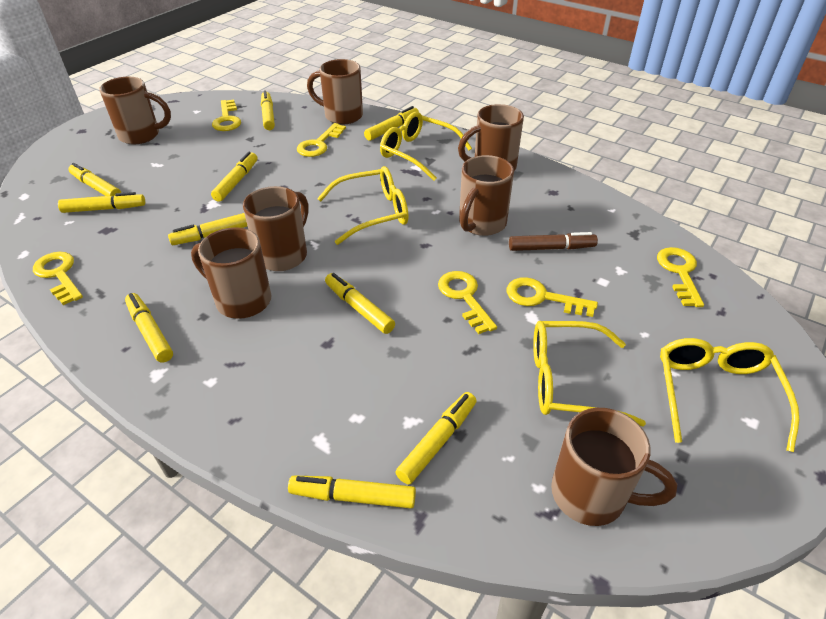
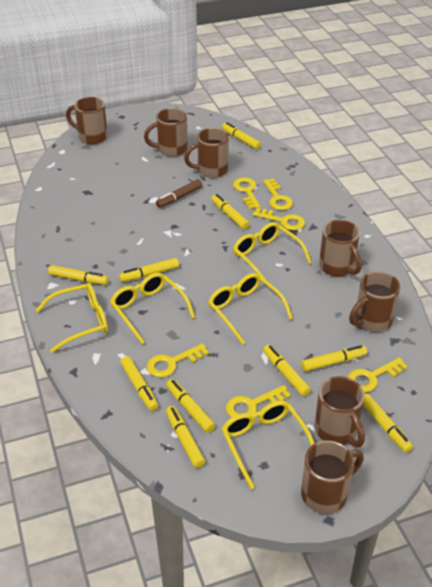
yellow glasses: 4 -> 5

